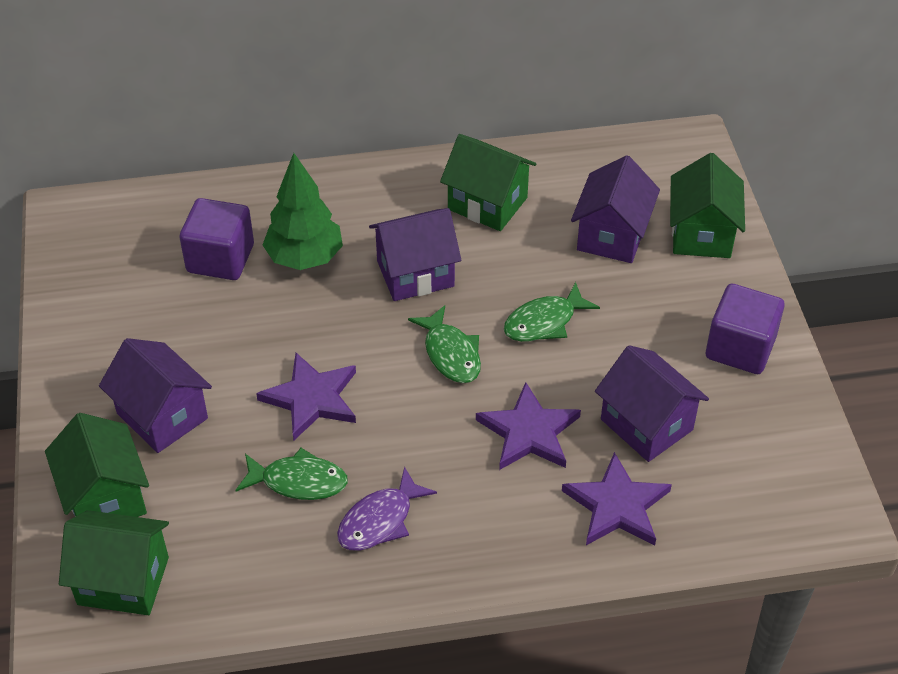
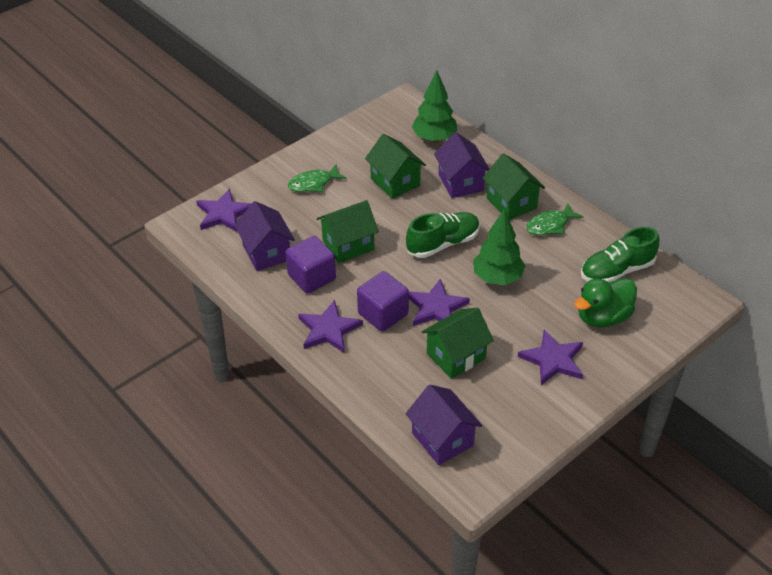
green duck: 0 -> 1
green fish: 3 -> 2
green shoe: 0 -> 2
green tree: 1 -> 2
purple fish: 1 -> 0
purple house: 4 -> 3
purple star: 3 -> 4

